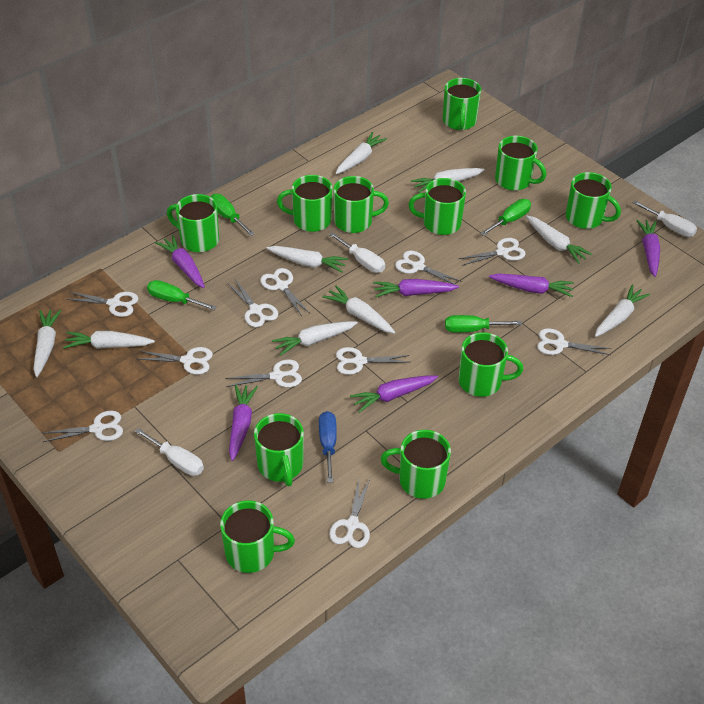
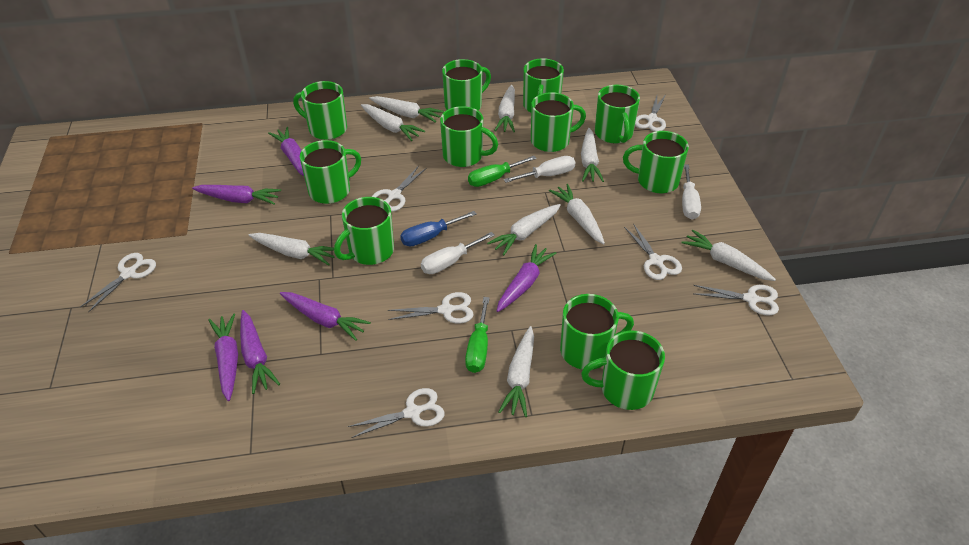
green screwdriver: 4 -> 2
white scissors: 11 -> 7

